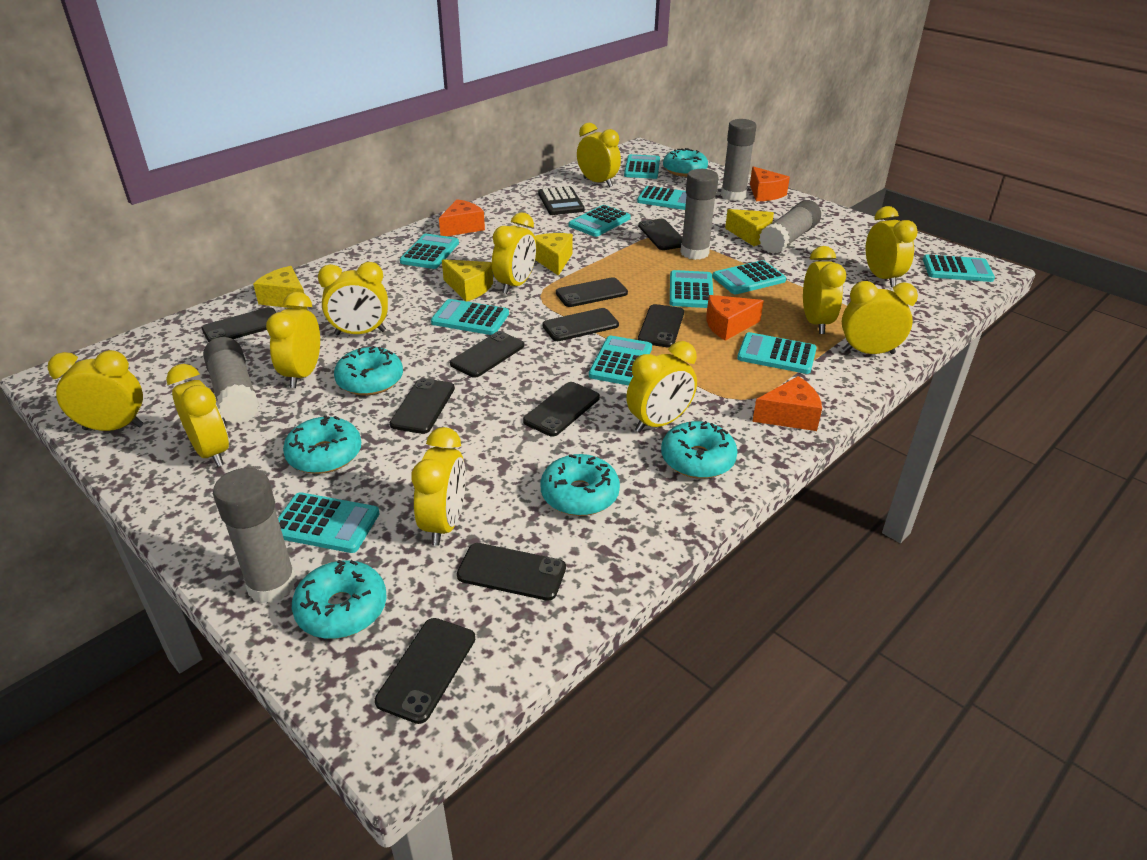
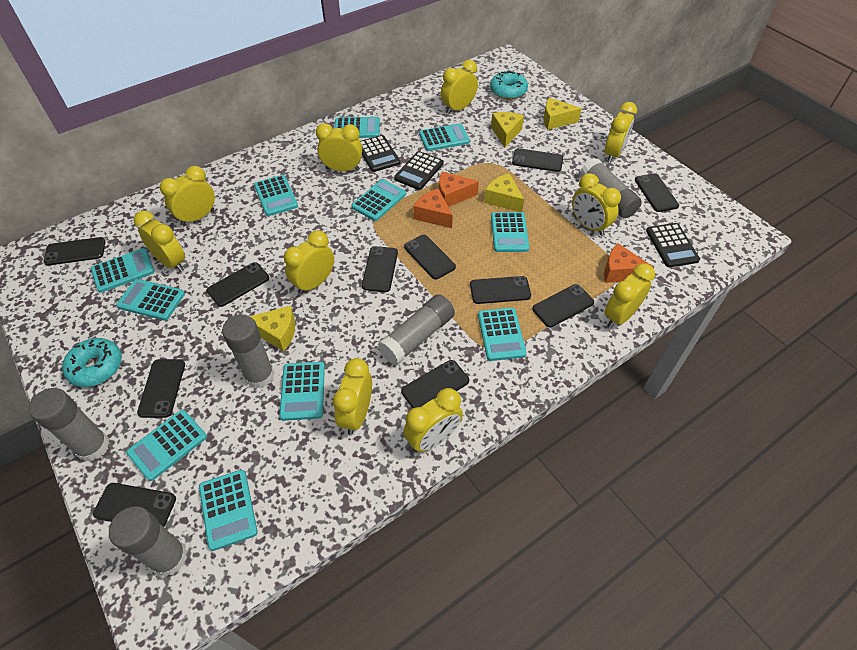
black calculator: 1 -> 3
black phone: 10 -> 11
orange cheese: 4 -> 3
turquoise donut: 6 -> 2
yellow clock: 11 -> 10

